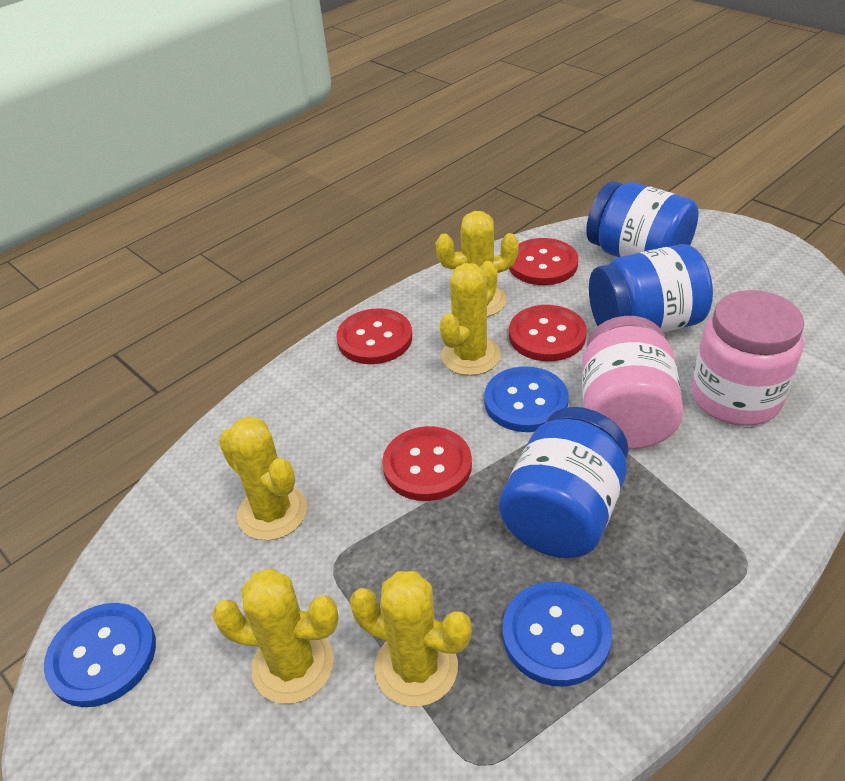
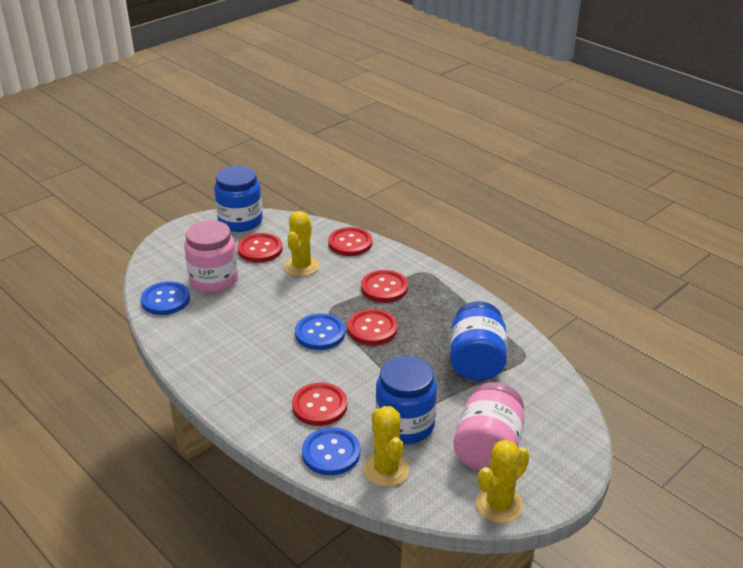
red button: 4 -> 5
yellow cactus: 5 -> 3

